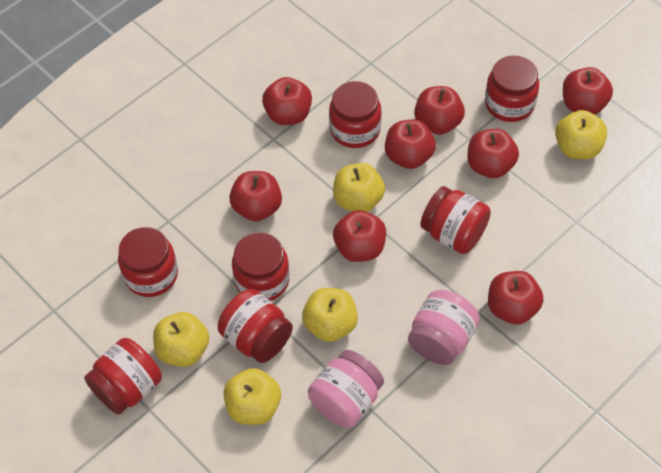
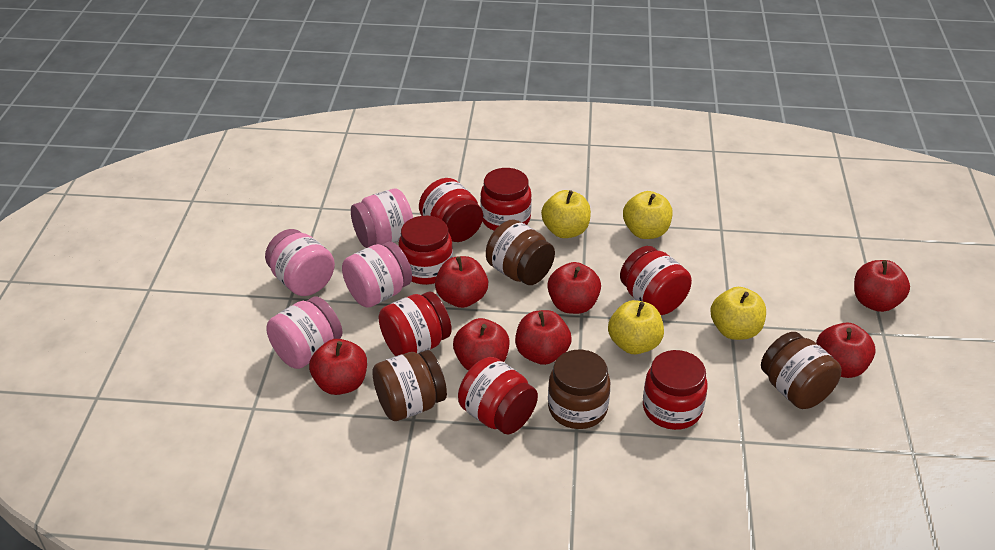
brown jar: 0 -> 4
pink jar: 2 -> 4
red apple: 8 -> 7
yellow apple: 5 -> 4

